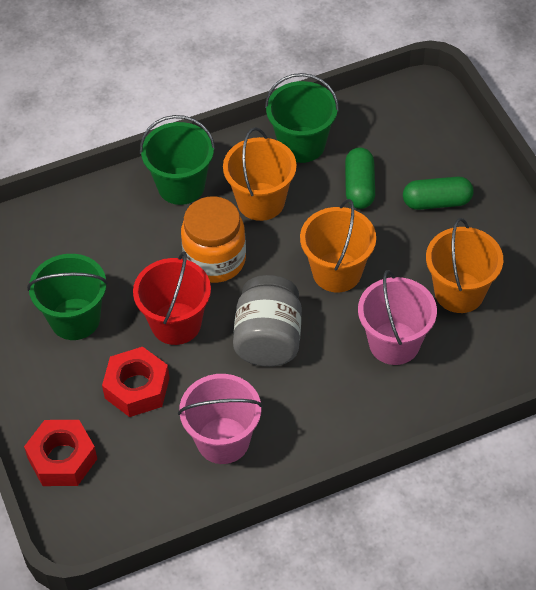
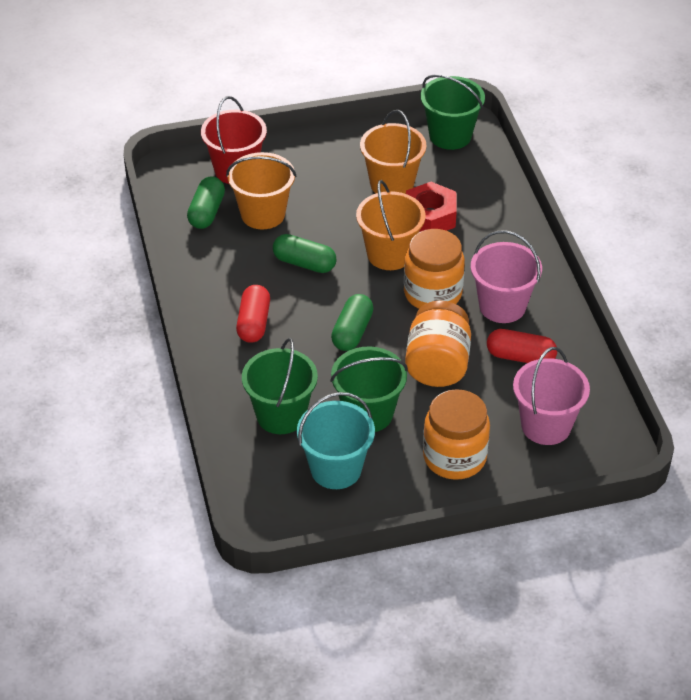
green capsule: 2 -> 3
grey jar: 1 -> 0
orange jar: 1 -> 3
red capsule: 0 -> 2
red nut: 2 -> 1
turquoise bucket: 0 -> 1

